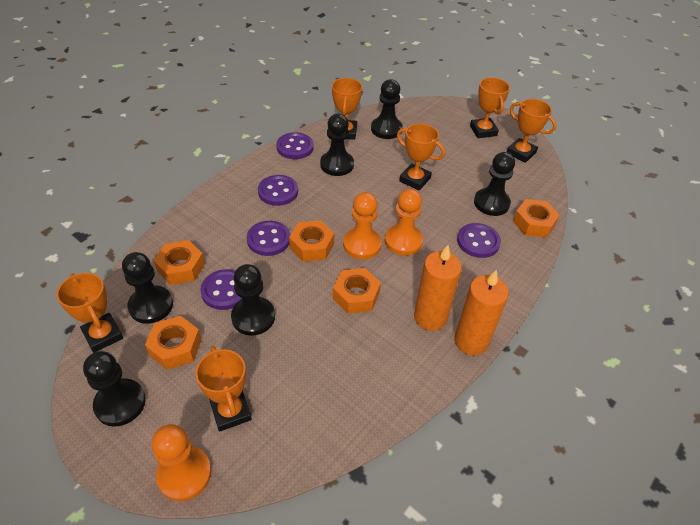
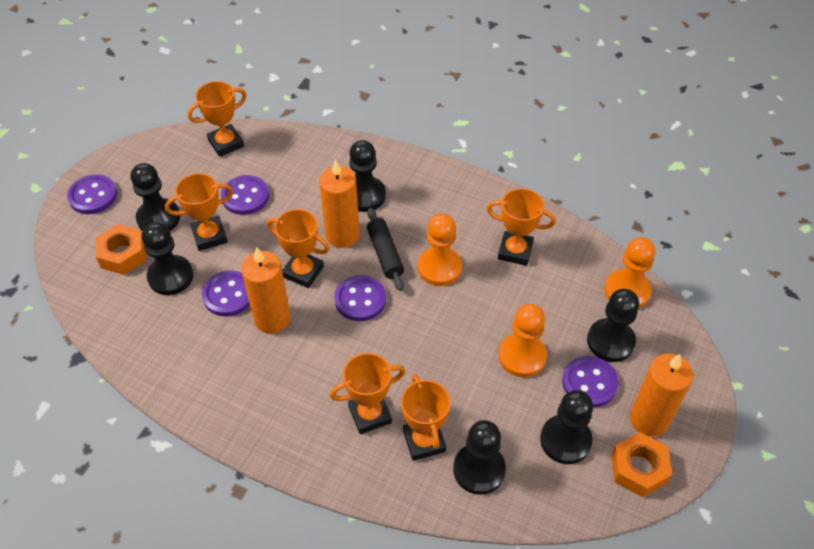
black rolling pin: 0 -> 1
orange candle: 2 -> 3
orange nut: 5 -> 2

